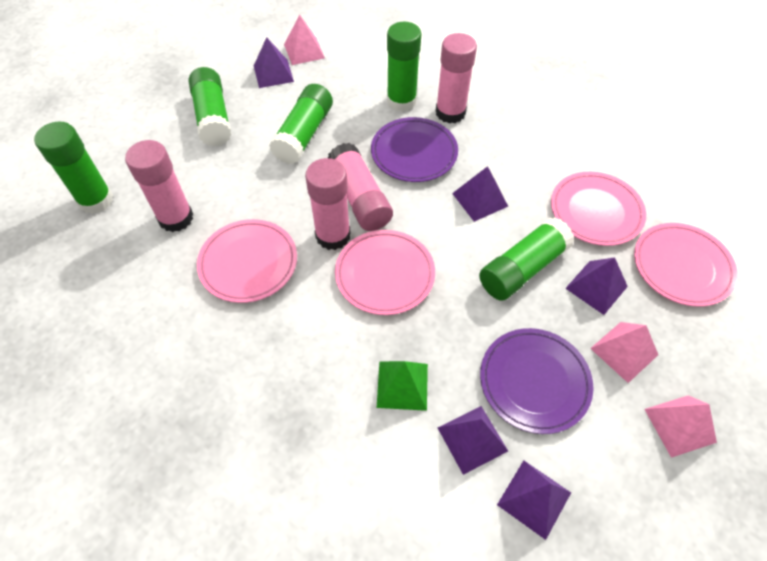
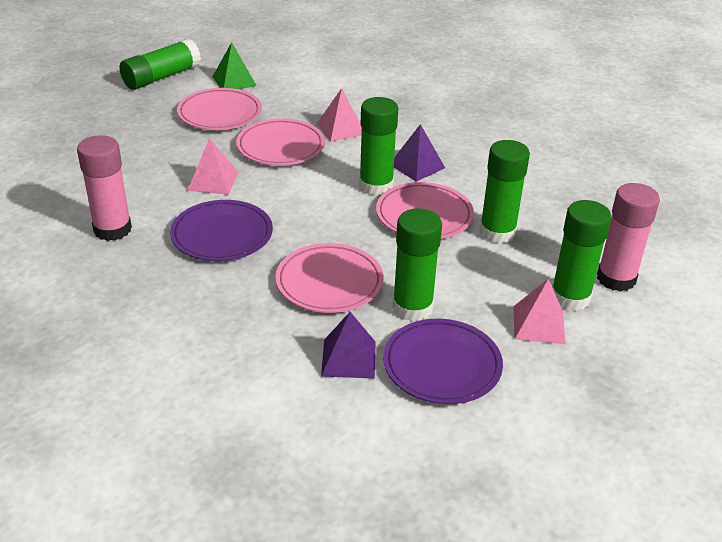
pink glue stick: 4 -> 2
purple pyramid: 5 -> 2

